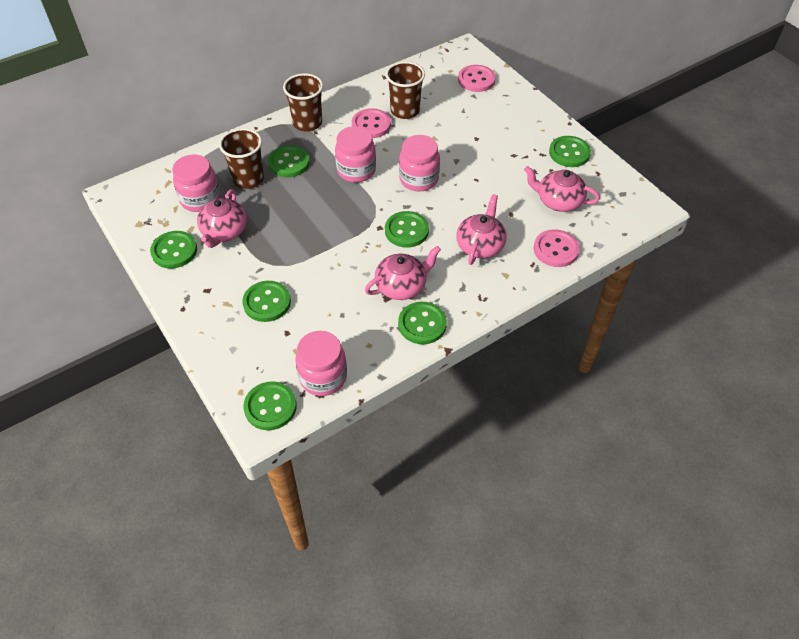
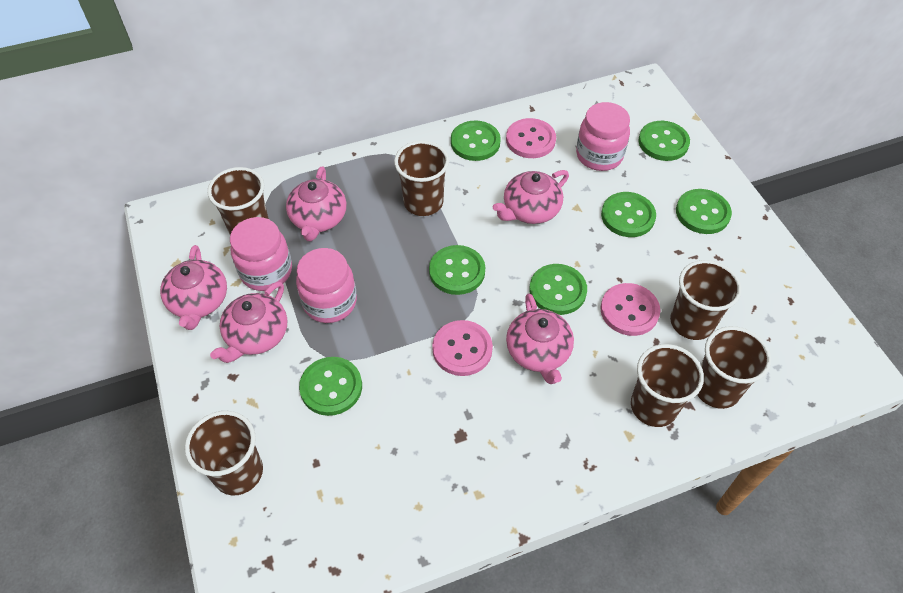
brown cup: 3 -> 6
pink jar: 4 -> 3
pink teapot: 4 -> 5

